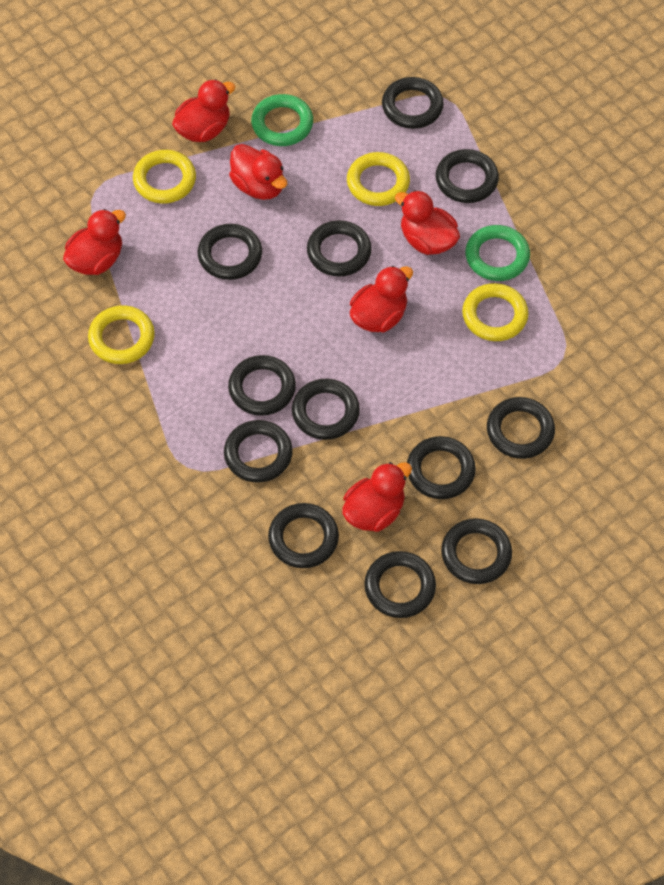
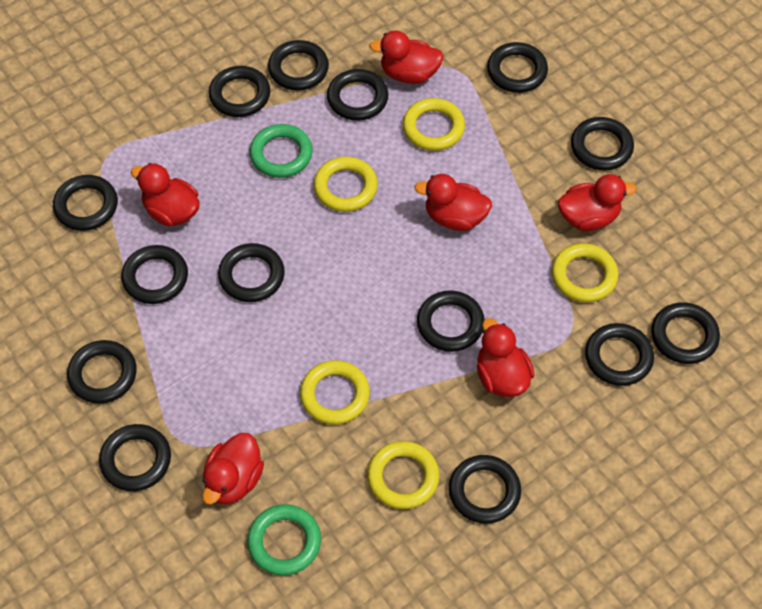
black ring: 12 -> 14
yellow ring: 4 -> 5

